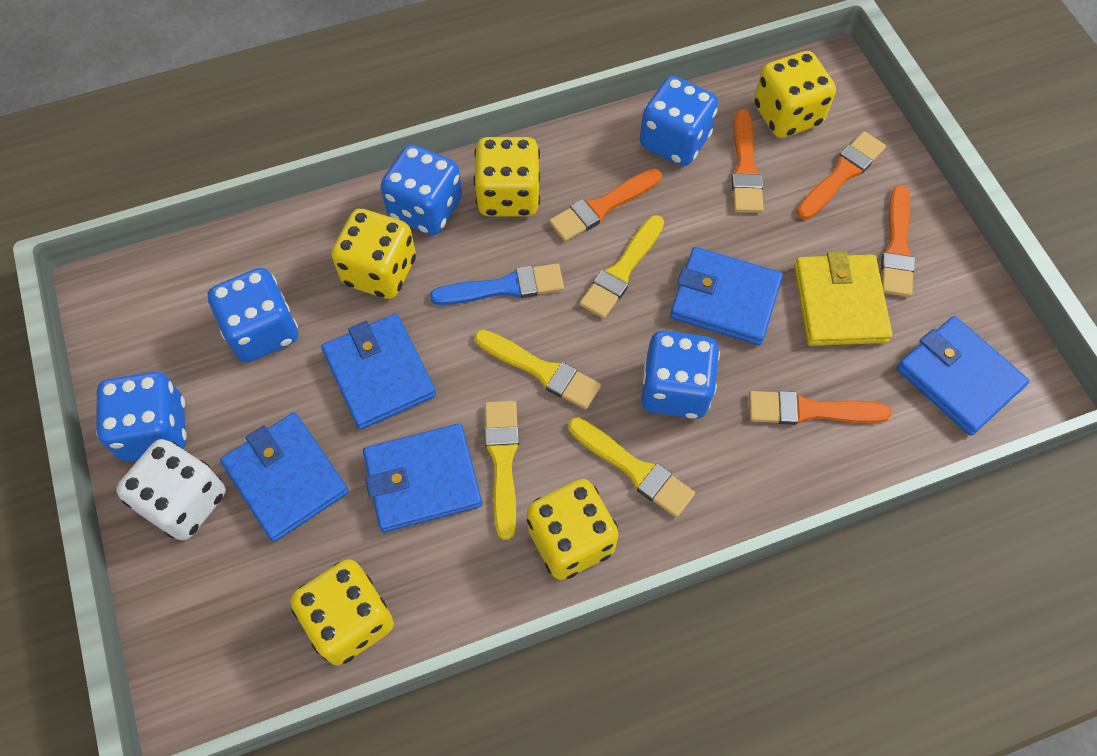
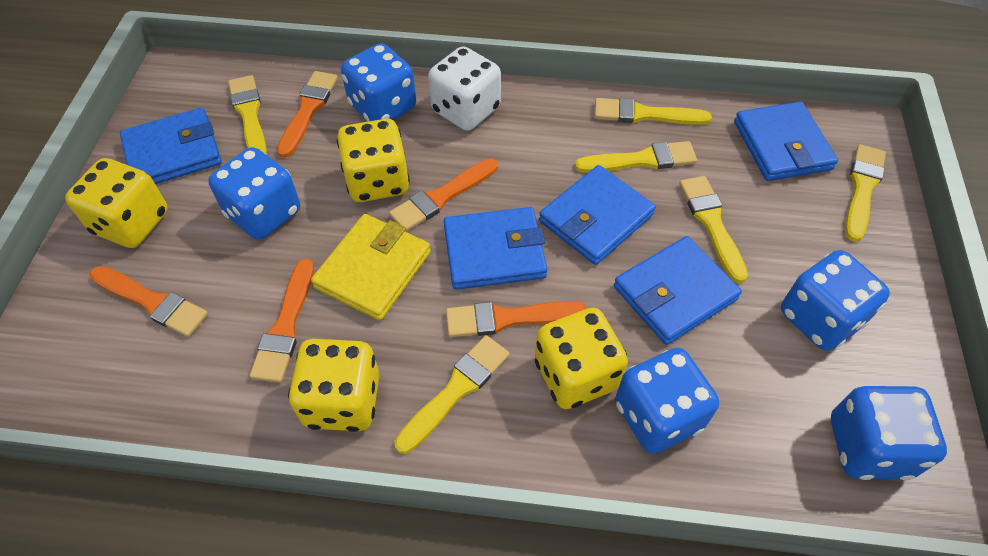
blue brush: 1 -> 0
yellow brush: 4 -> 6
yellow dice: 5 -> 4

